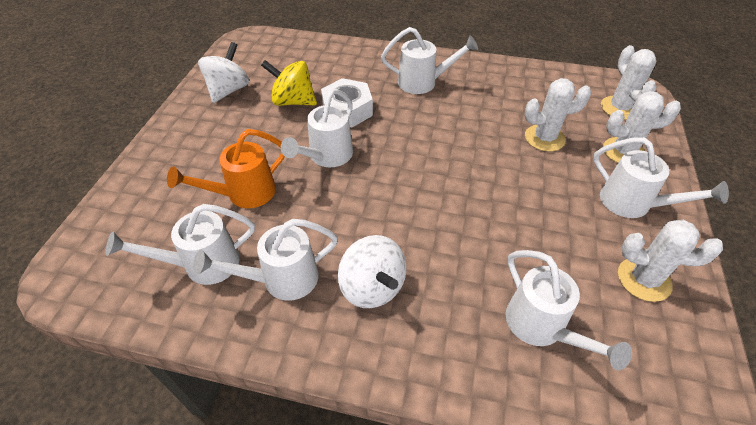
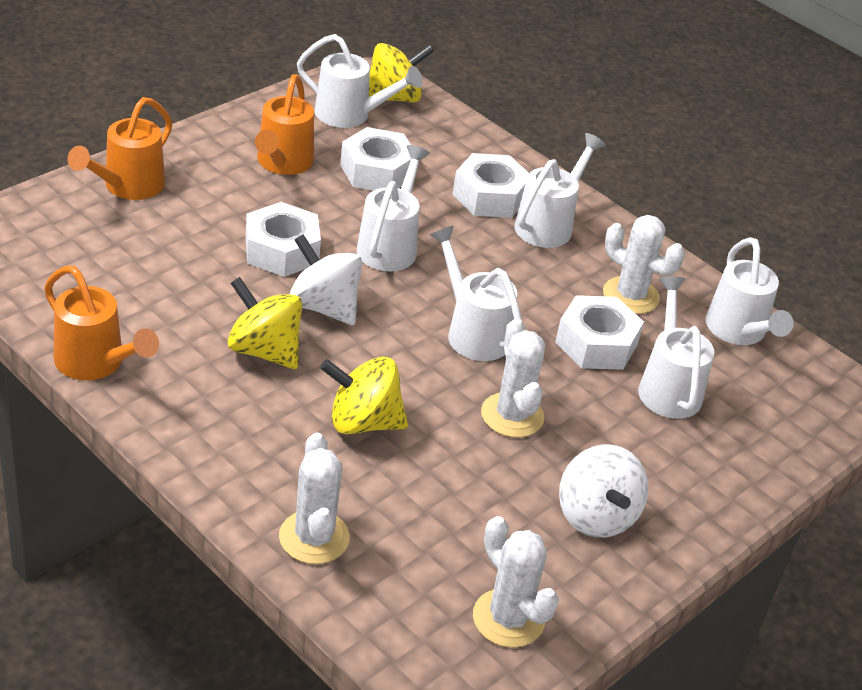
orange watering can: 1 -> 3
white nut: 1 -> 4
yellow spinning top: 1 -> 3

